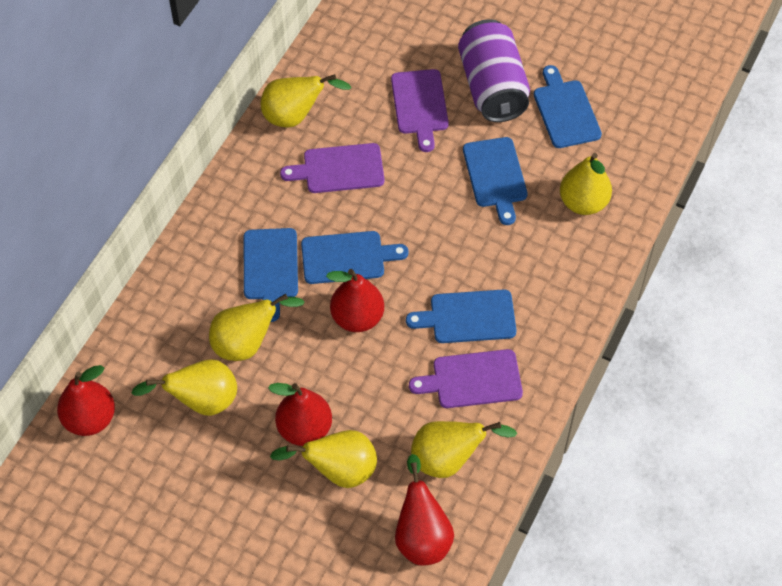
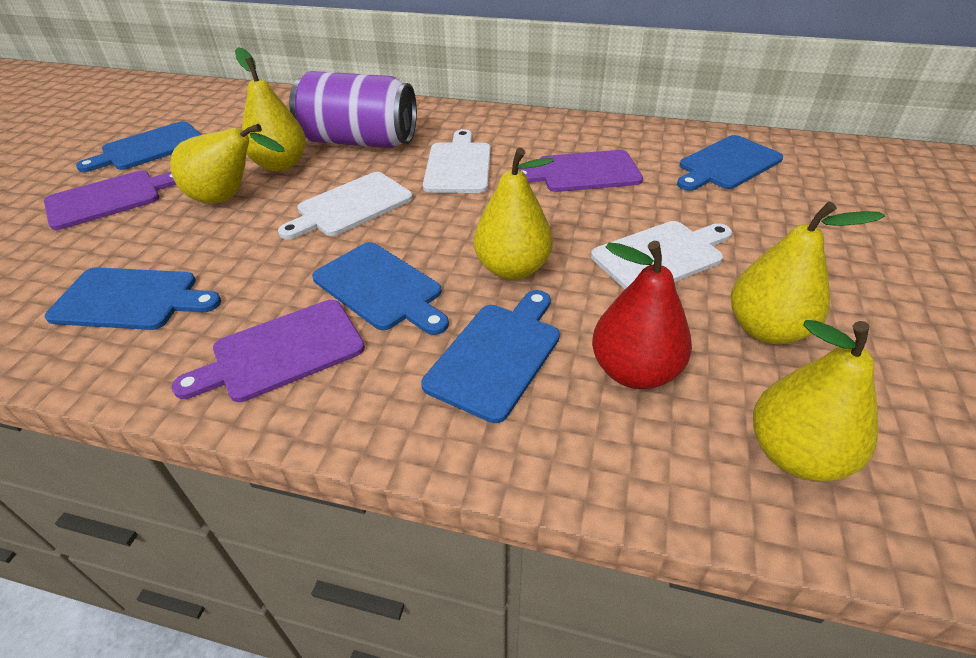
red pear: 4 -> 1
white cutting board: 0 -> 3
yellow pear: 6 -> 5

